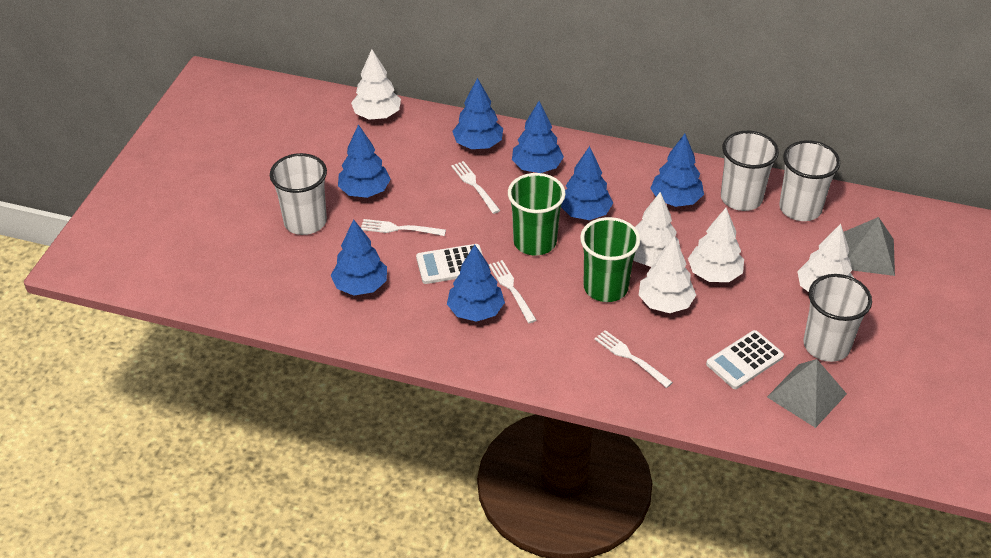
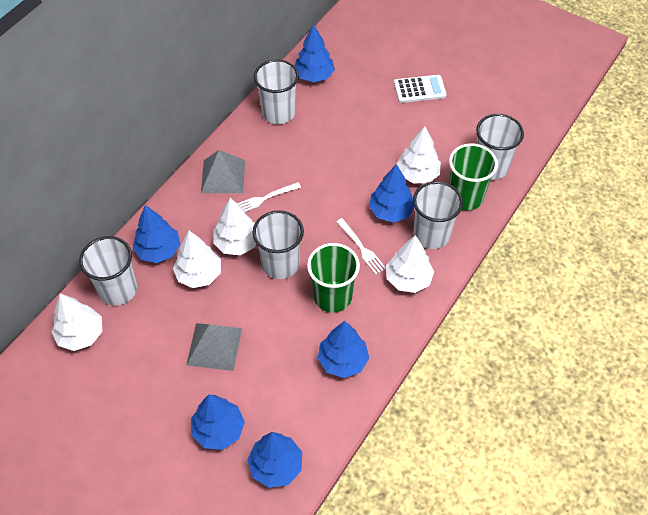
blue tree: 7 -> 6
white calculator: 2 -> 1
white cup: 4 -> 5
white fork: 4 -> 2

